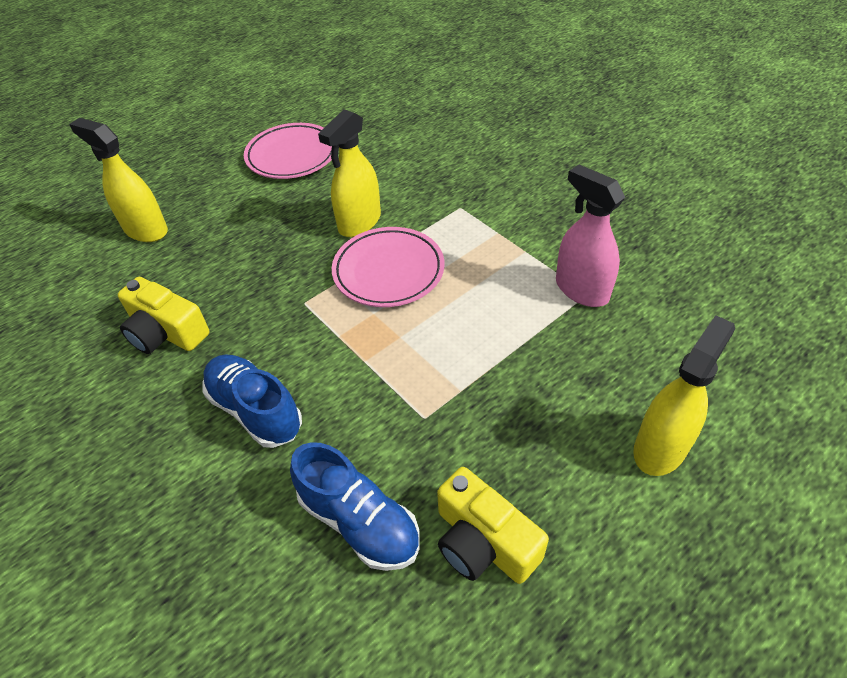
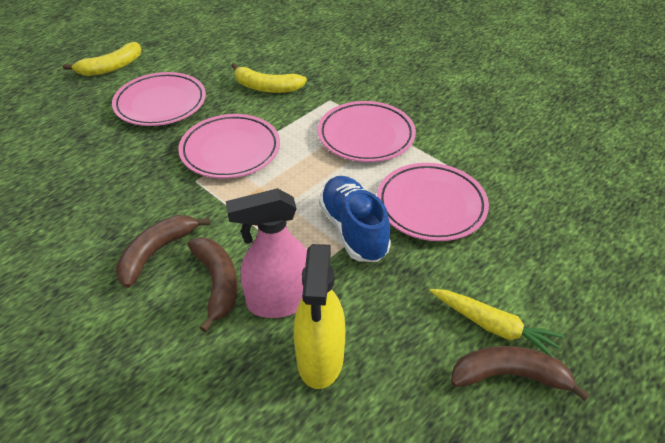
blue shoe: 2 -> 1
brown banana: 0 -> 3
pink plate: 2 -> 4
yellow banana: 0 -> 2
yellow camera: 2 -> 0
yellow carrot: 0 -> 1
yellow spray bottle: 3 -> 1

